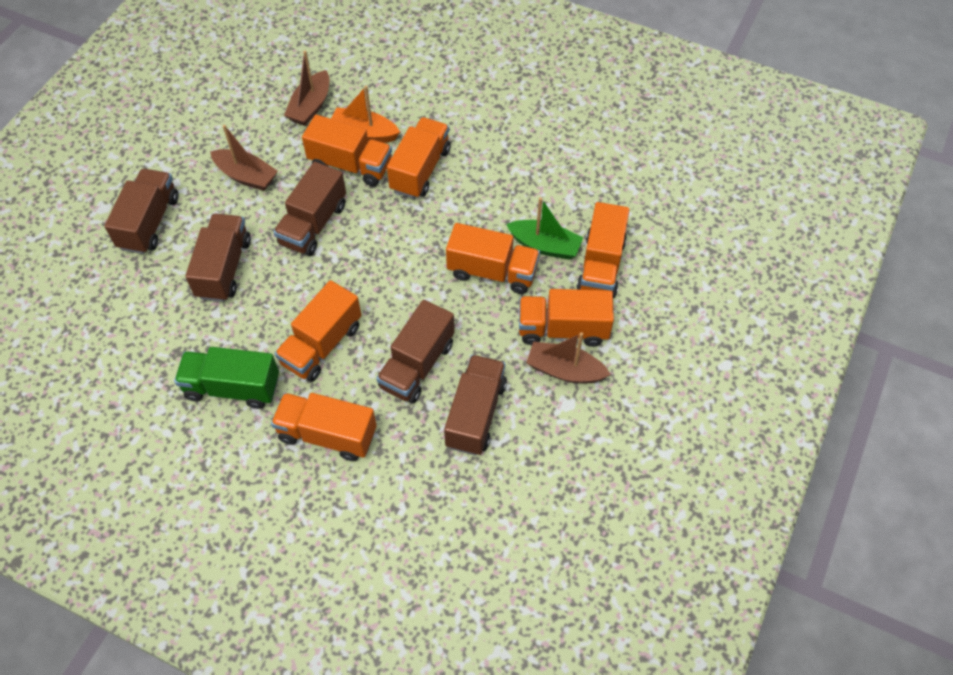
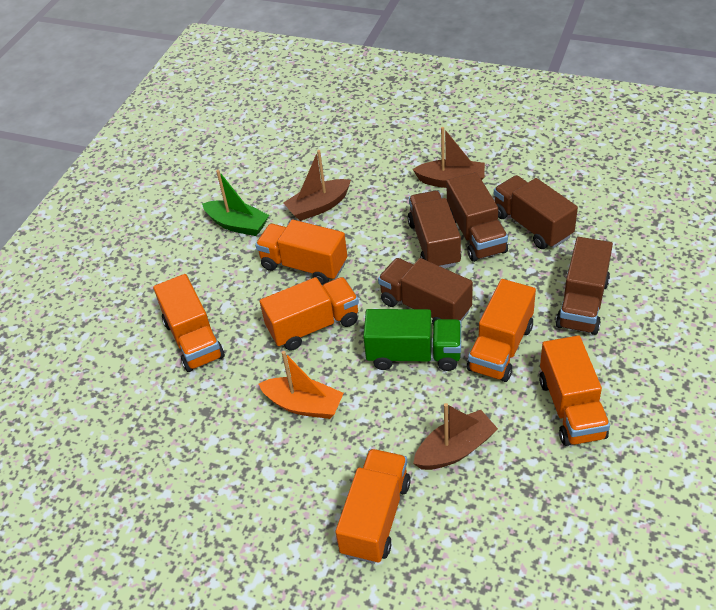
orange truck: 7 -> 6

